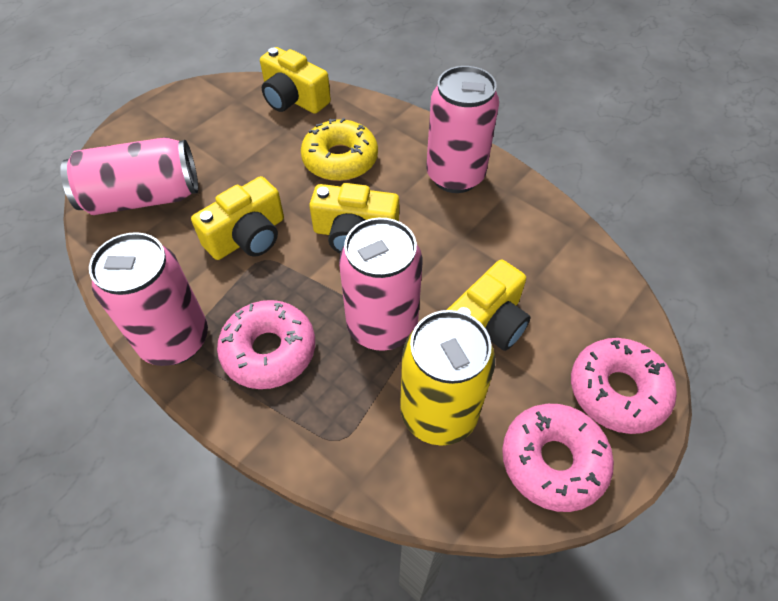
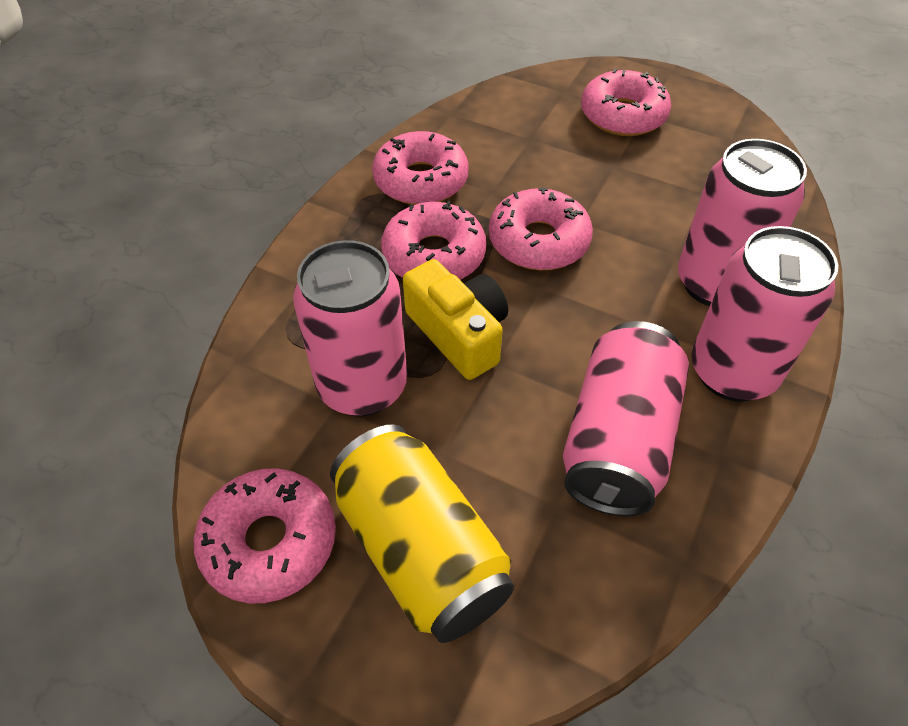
pink donut: 3 -> 5
yellow camera: 4 -> 1
yellow donut: 1 -> 0

